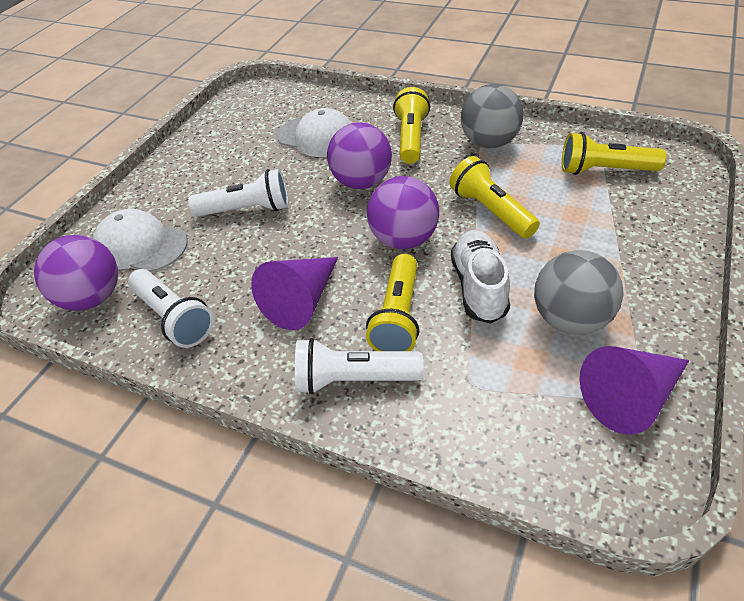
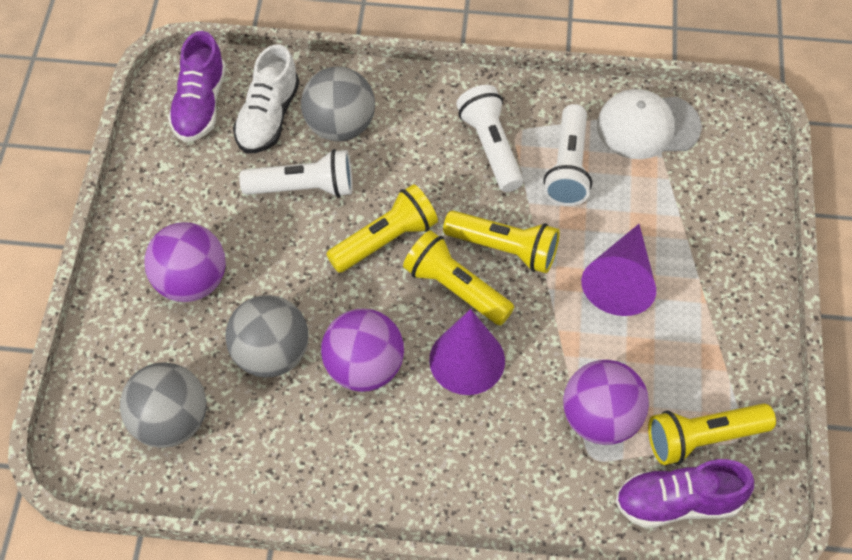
grey ball: 2 -> 3
purple shoe: 0 -> 2
white cap: 2 -> 1

